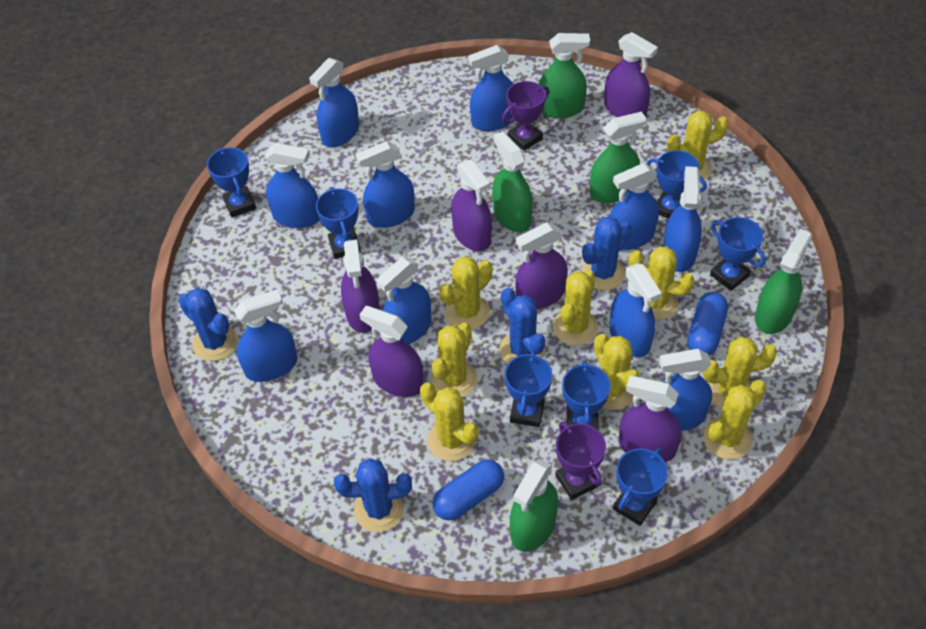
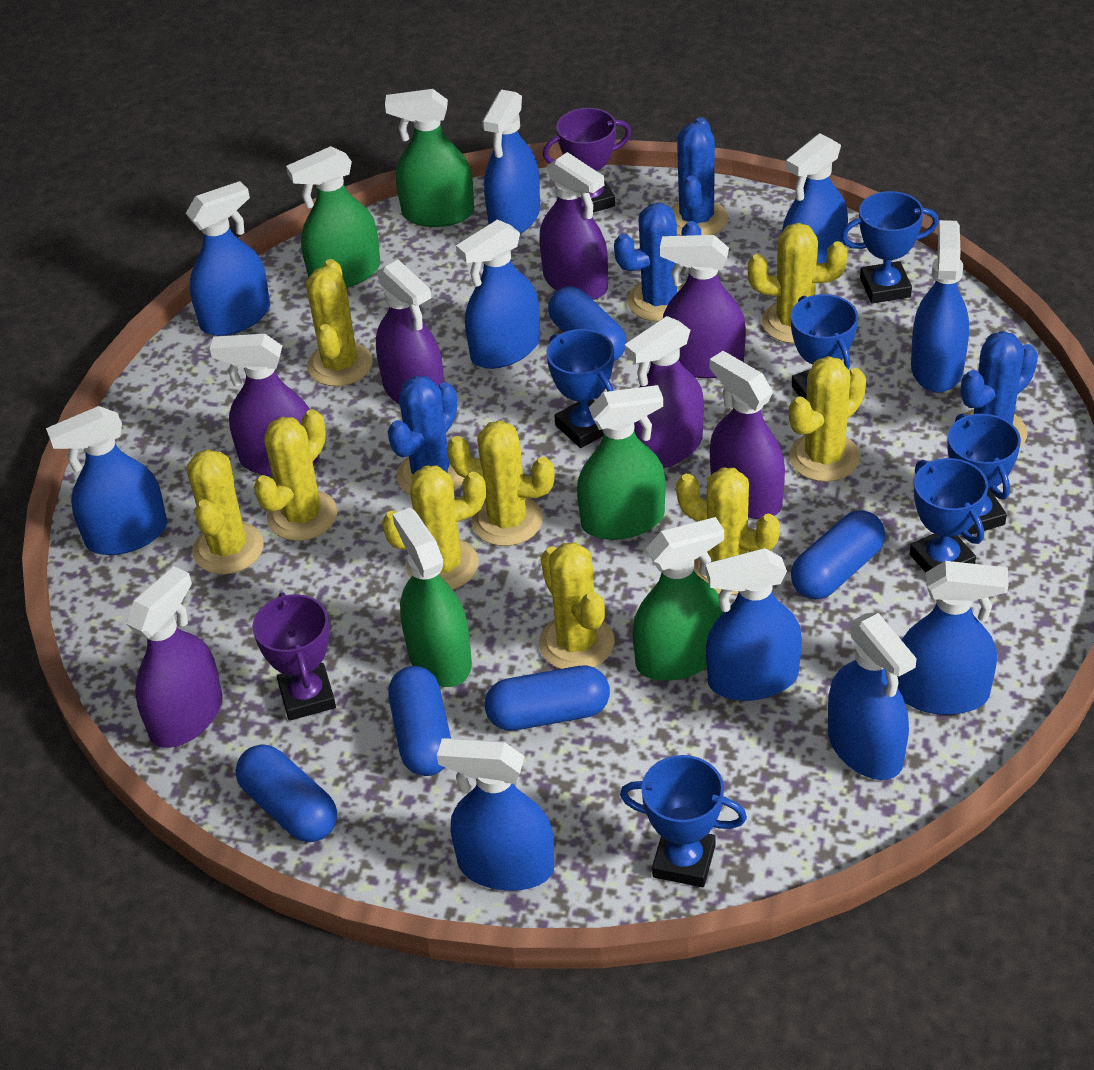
blue capsule: 2 -> 5
blue trophy: 7 -> 6
purple spray bottle: 6 -> 7

